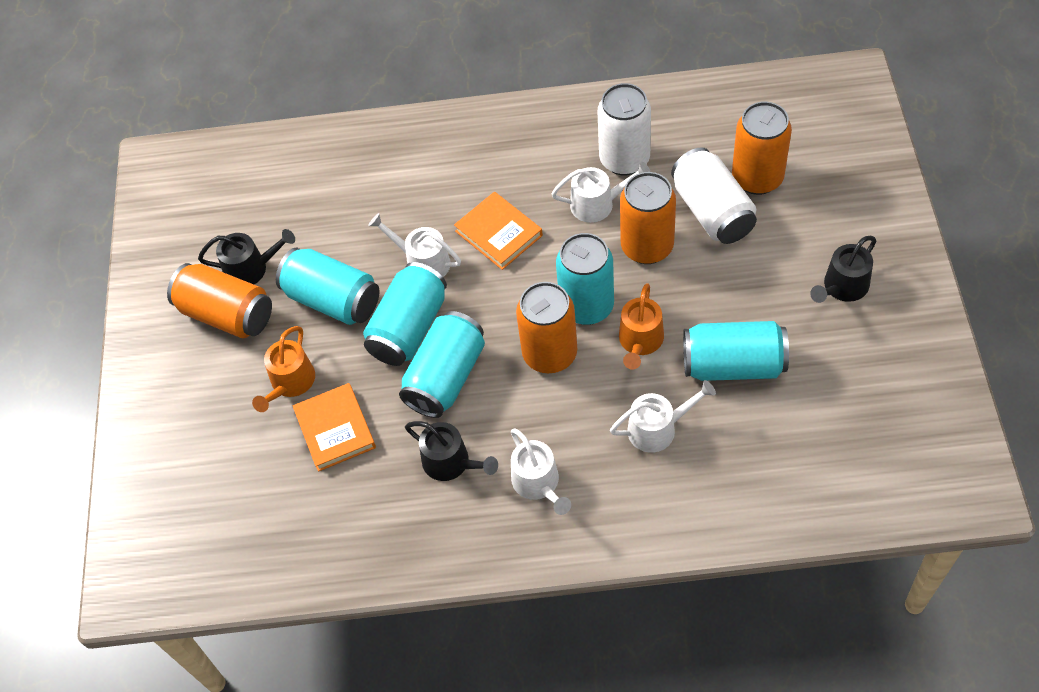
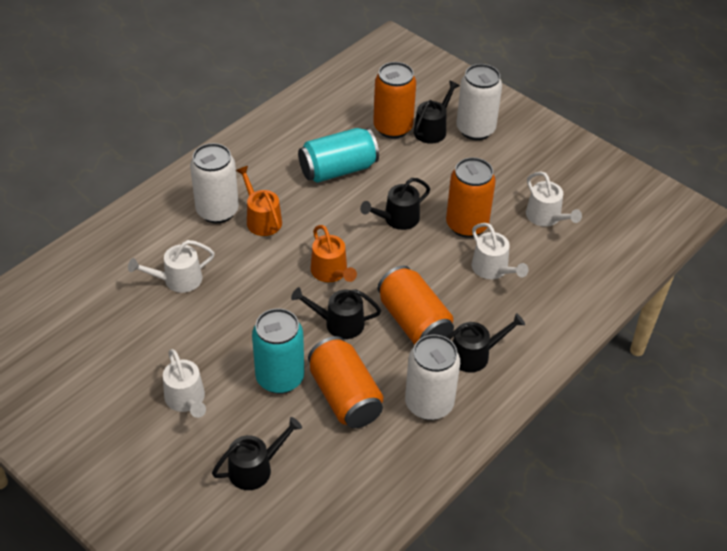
black watering can: 3 -> 5
orange book: 2 -> 0
turquoise can: 5 -> 2
white can: 2 -> 3

